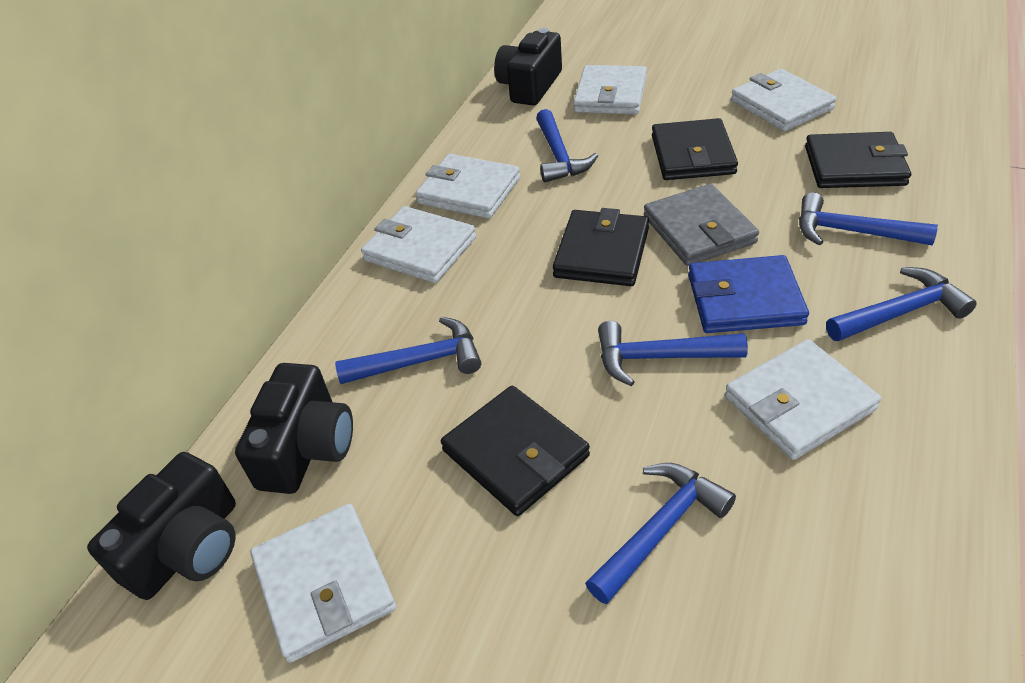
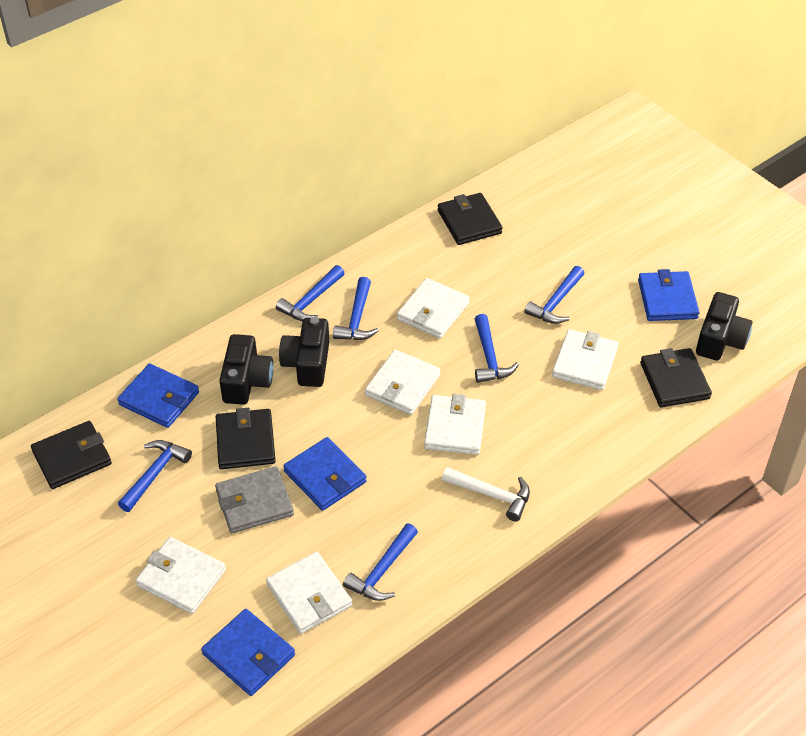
blue wallet: 1 -> 4
white hammer: 0 -> 1

